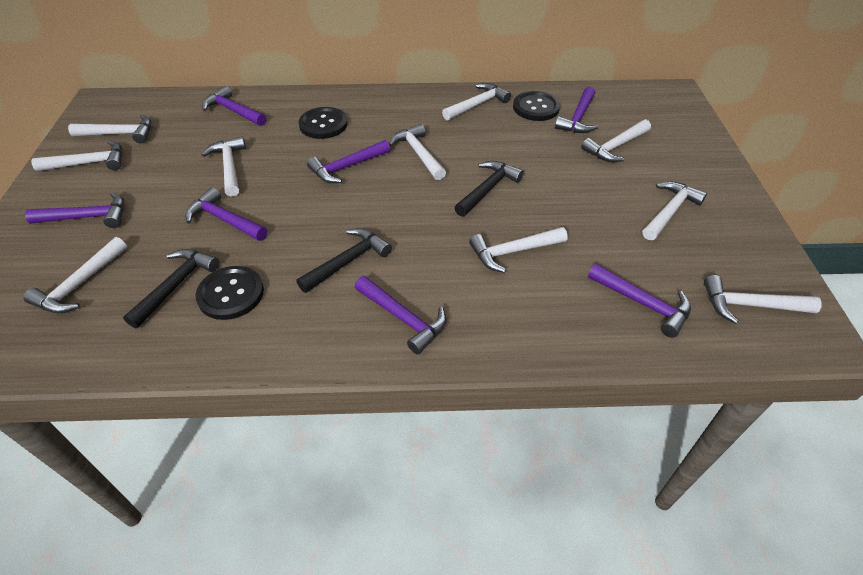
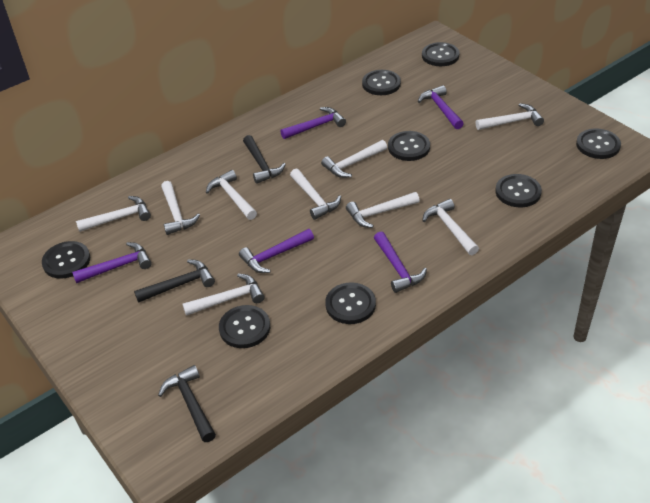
black button: 3 -> 8
purple hammer: 7 -> 5
white hammer: 10 -> 9

